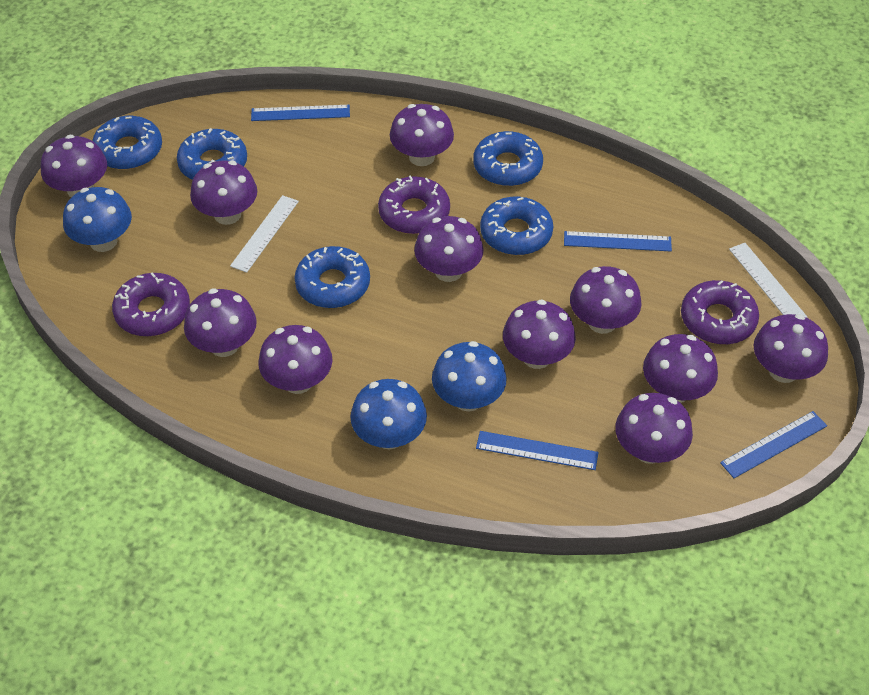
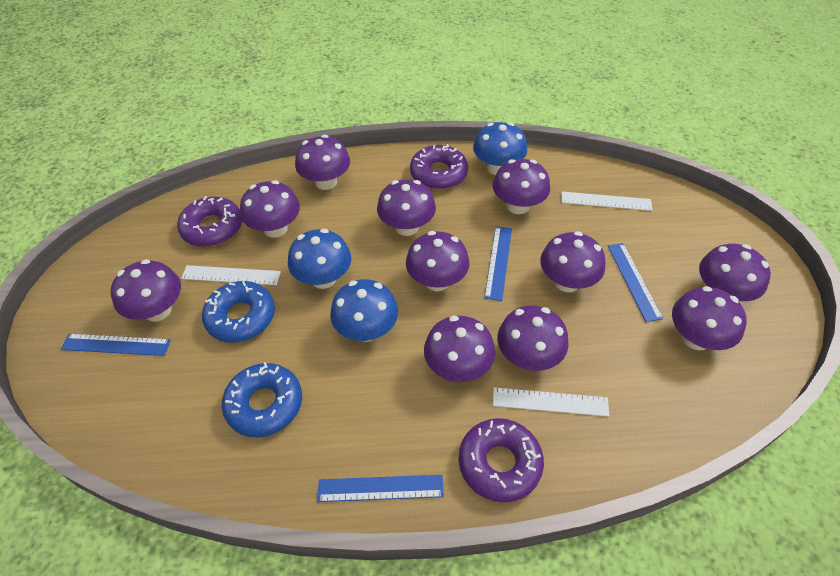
blue donut: 5 -> 2
white ruler: 2 -> 3

